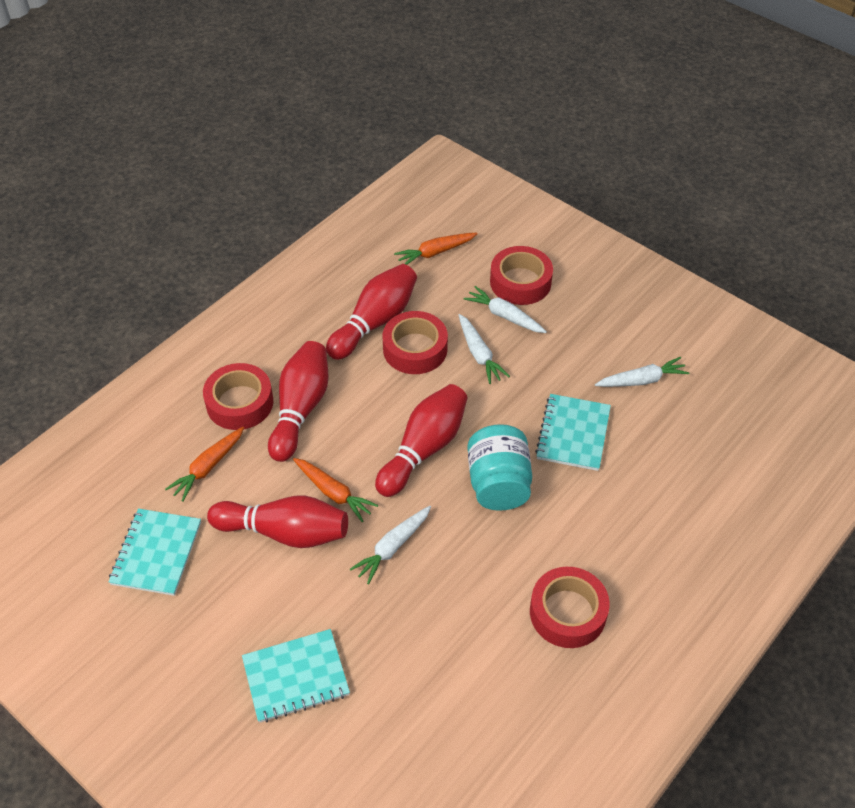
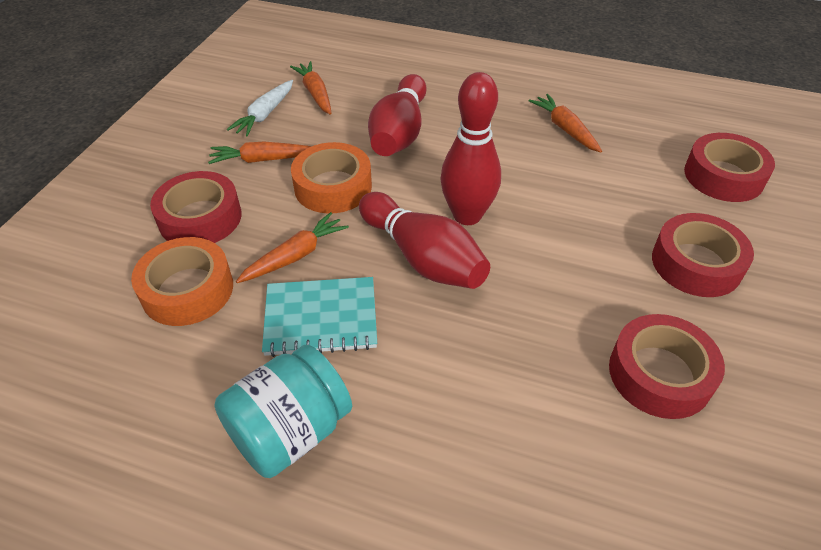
orange carrot: 3 -> 4
orange tape: 0 -> 2
red bowling pin: 4 -> 3
turquoise notebook: 3 -> 1
white carrot: 4 -> 1

